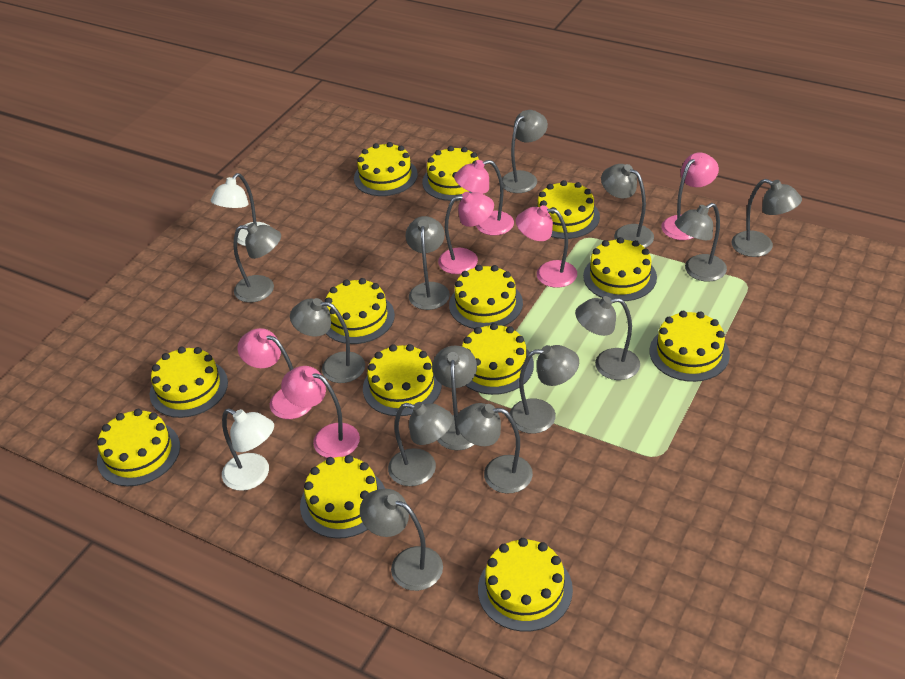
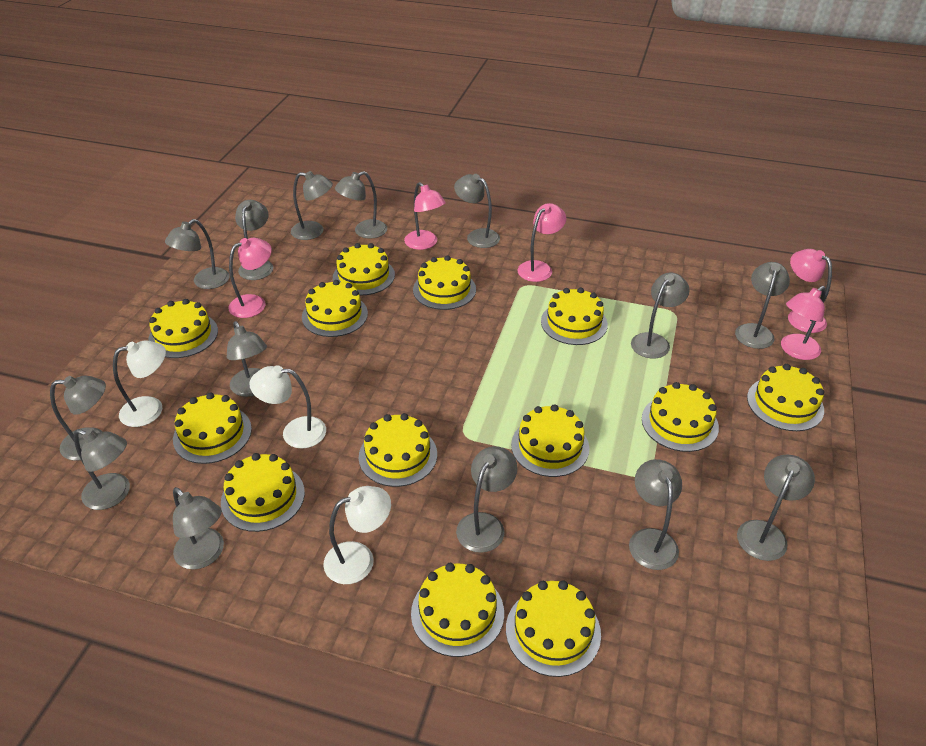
grey lamp: 13 -> 14
pink lamp: 6 -> 5
white lamp: 2 -> 3

